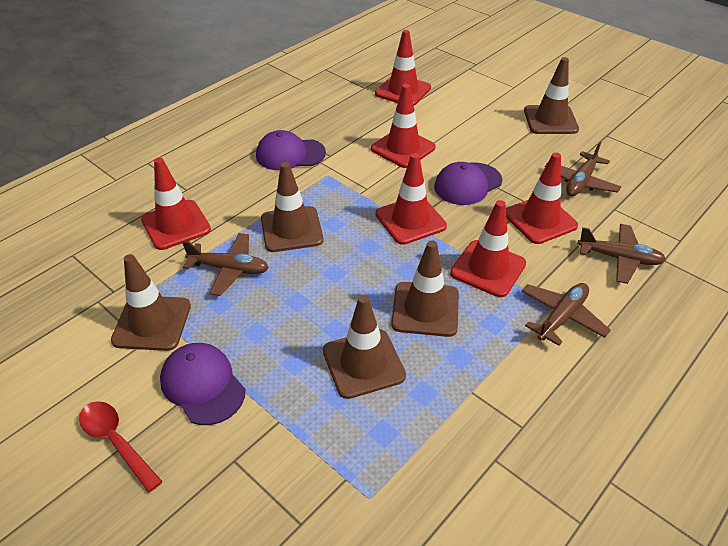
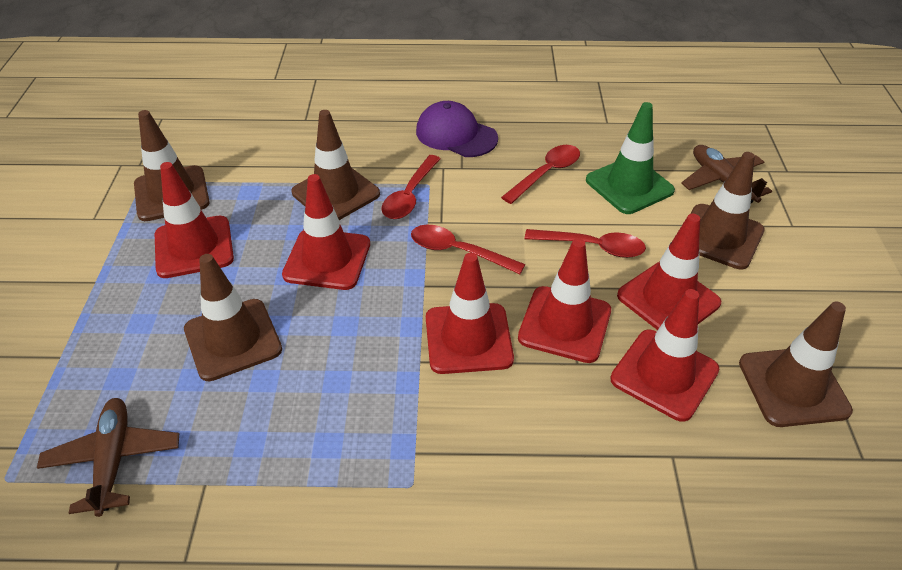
brown plane: 4 -> 2
green traffic cone: 0 -> 1
purple cap: 3 -> 1
red spoon: 1 -> 4

